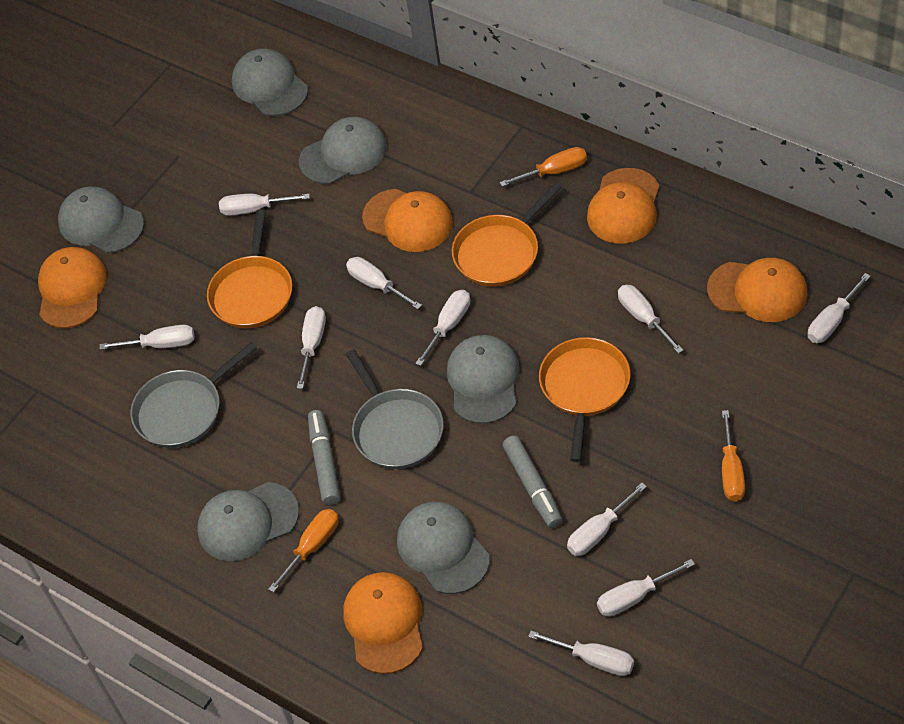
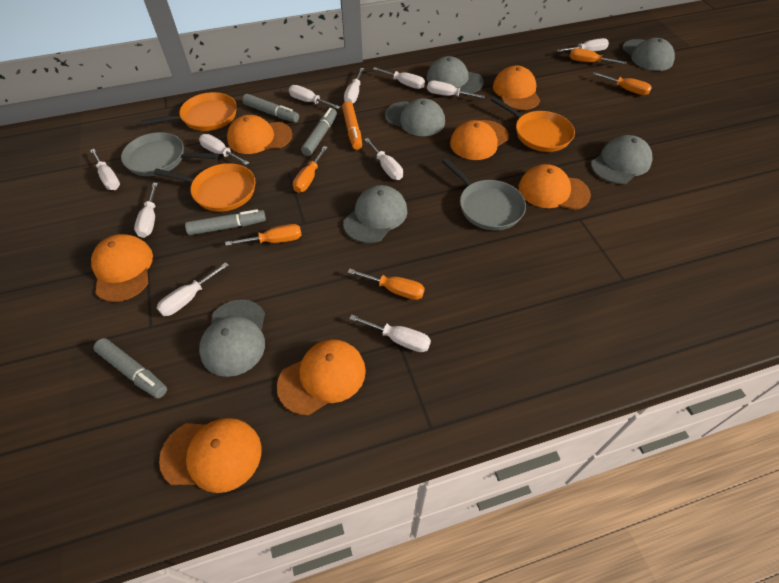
grey marker: 2 -> 4
orange cap: 5 -> 7
orange marker: 0 -> 1
orange screwdriver: 3 -> 5
white screwdriver: 10 -> 11

